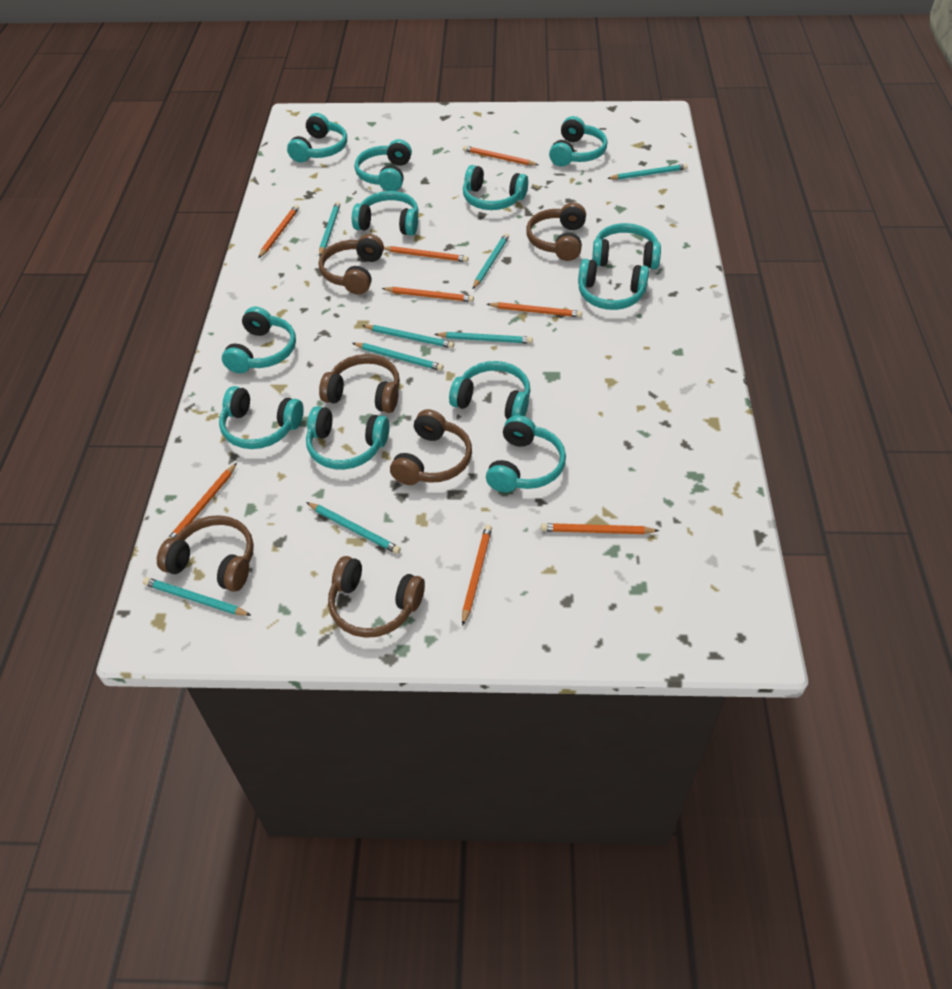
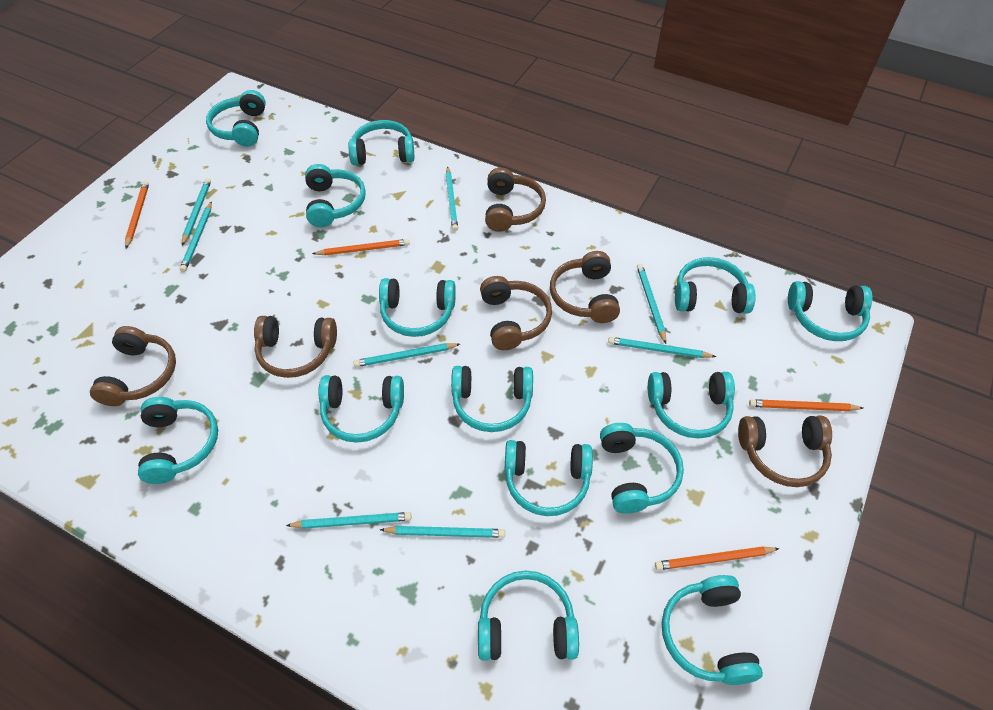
orange pencil: 8 -> 4
turquoise headphones: 12 -> 14

